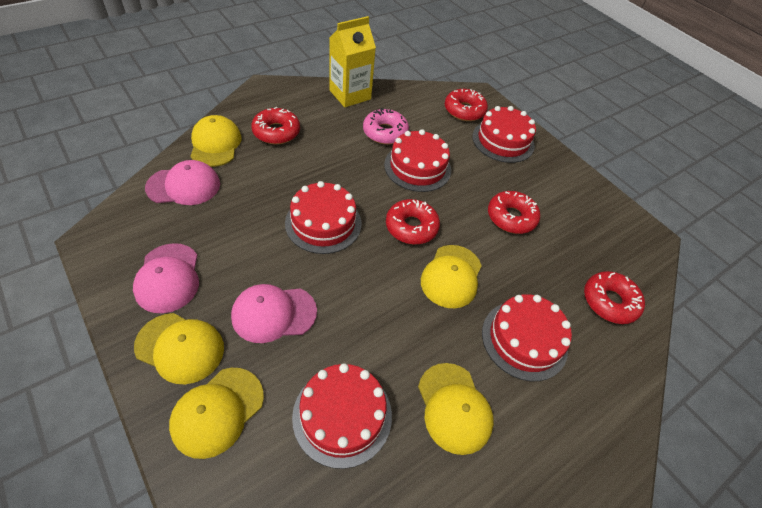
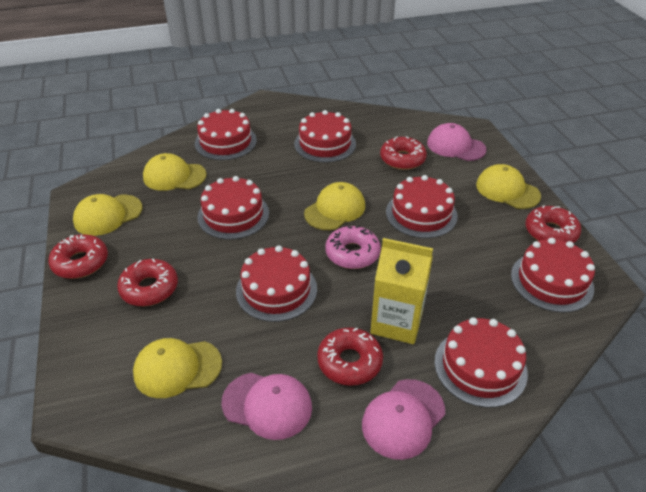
red cake: 5 -> 7

